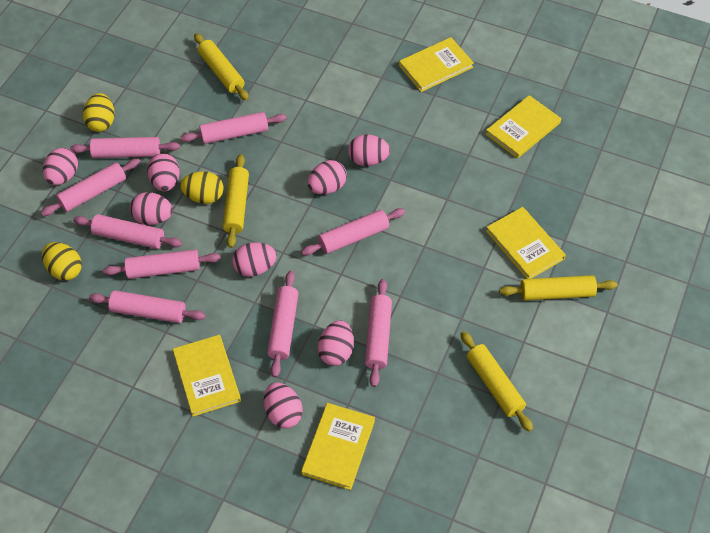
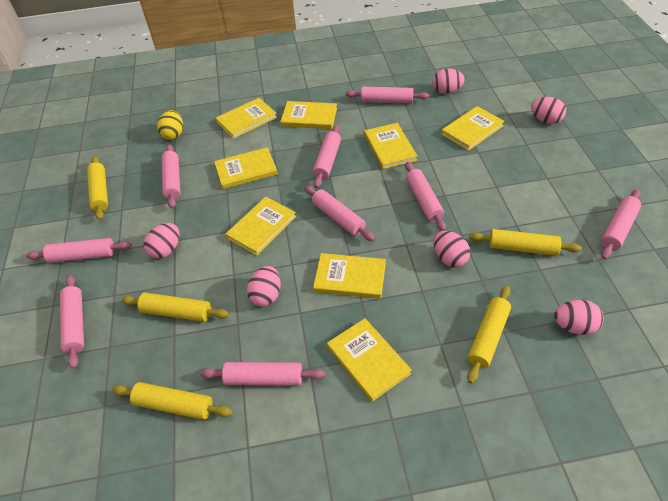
pink egg: 8 -> 6
yellow book: 5 -> 8
yellow egg: 3 -> 1
yellow rolling pin: 4 -> 5

